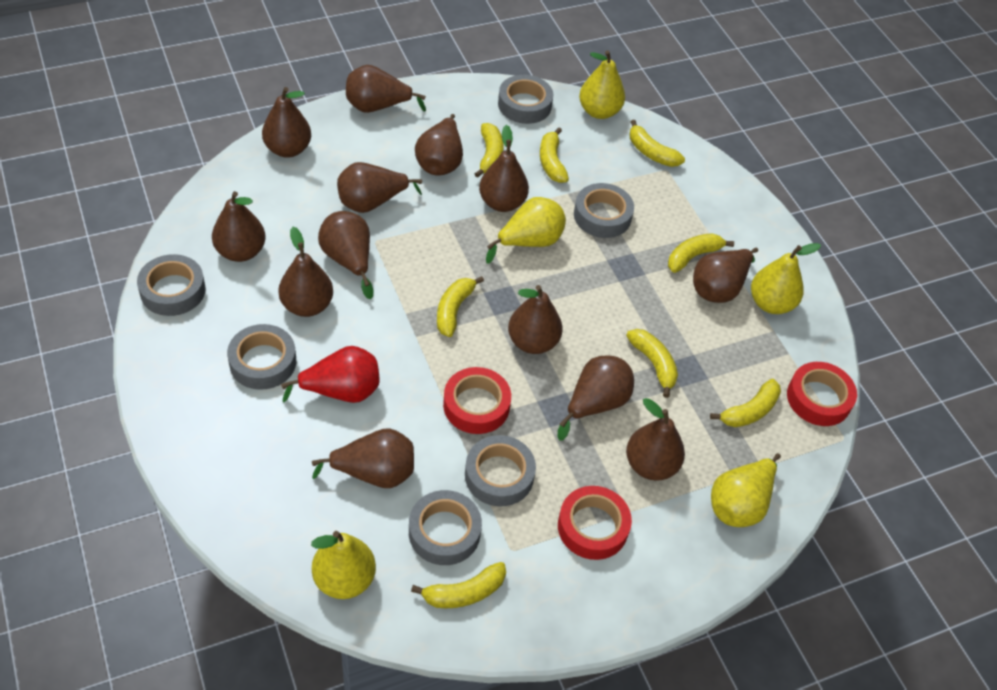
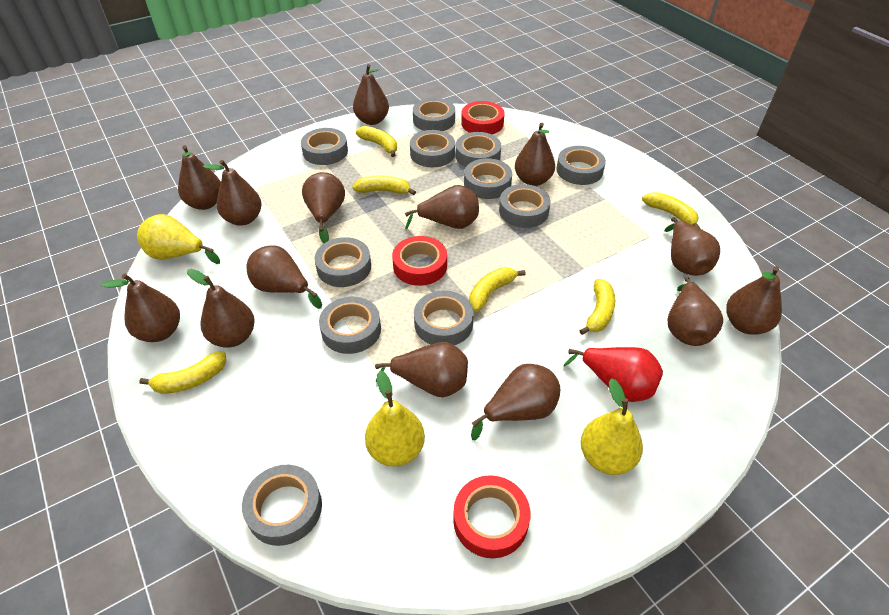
brown pear: 13 -> 14
grey tape: 6 -> 11
yellow banana: 8 -> 6
yellow pear: 5 -> 3

